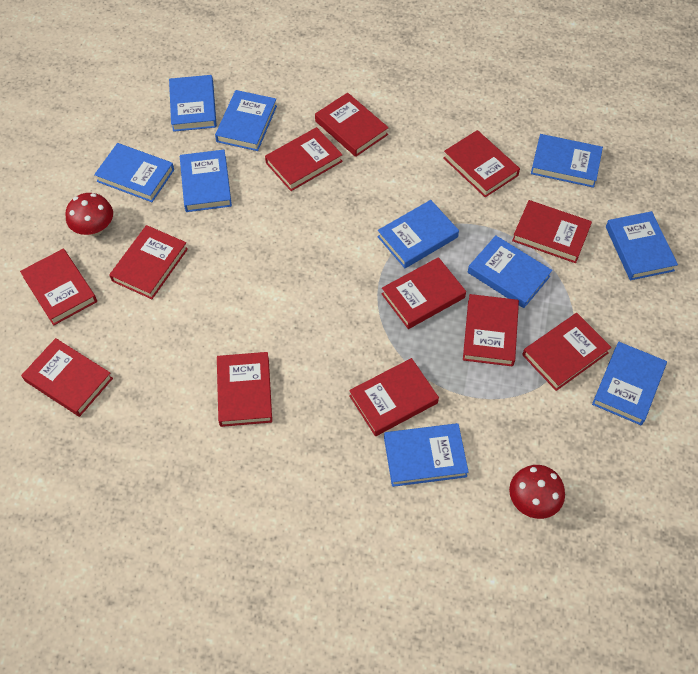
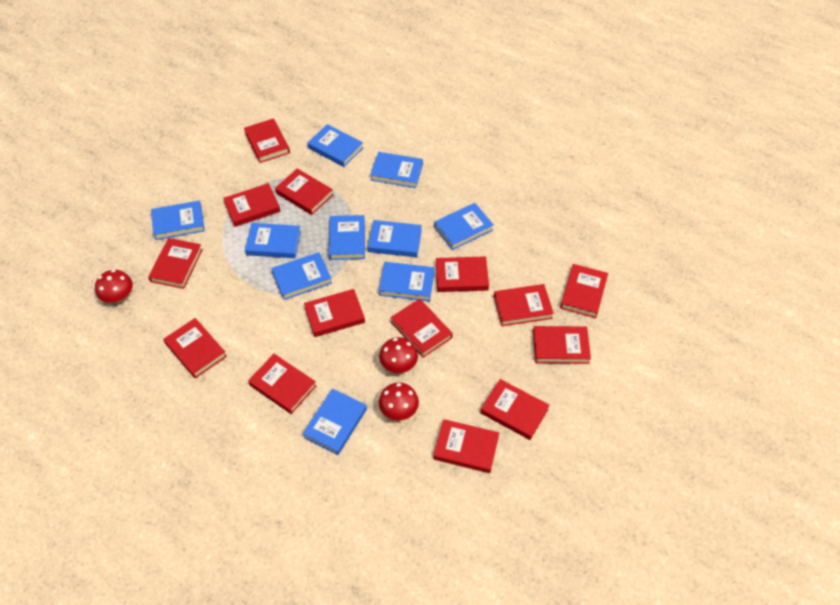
red book: 12 -> 14
red mushroom: 2 -> 3

